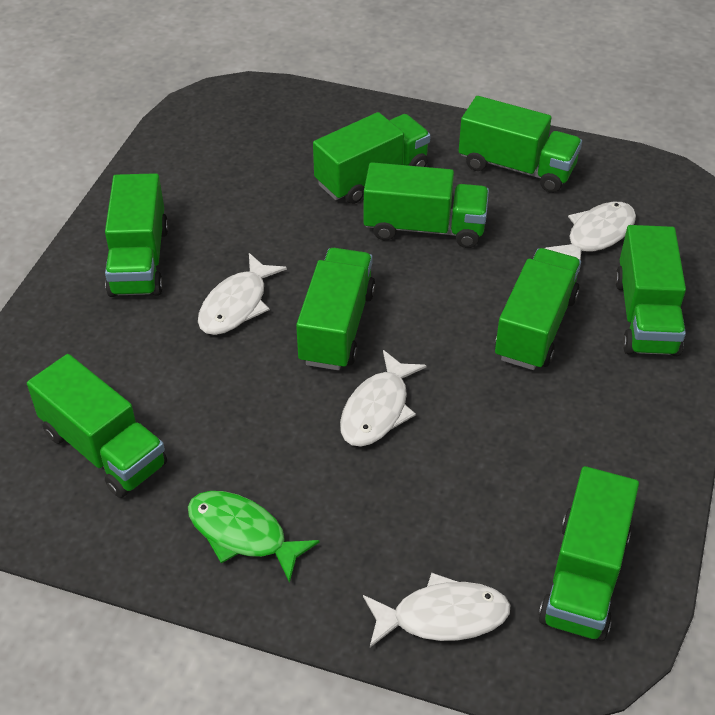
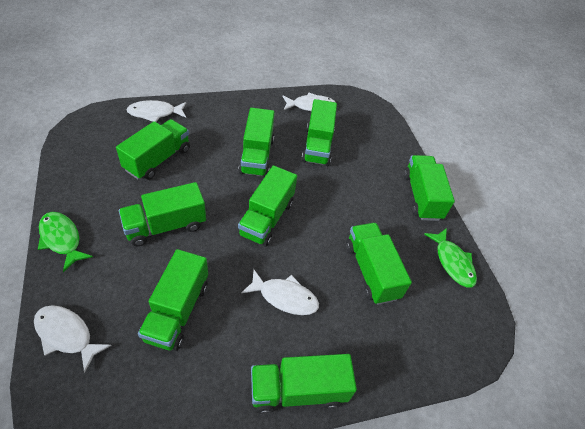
green fish: 1 -> 2

